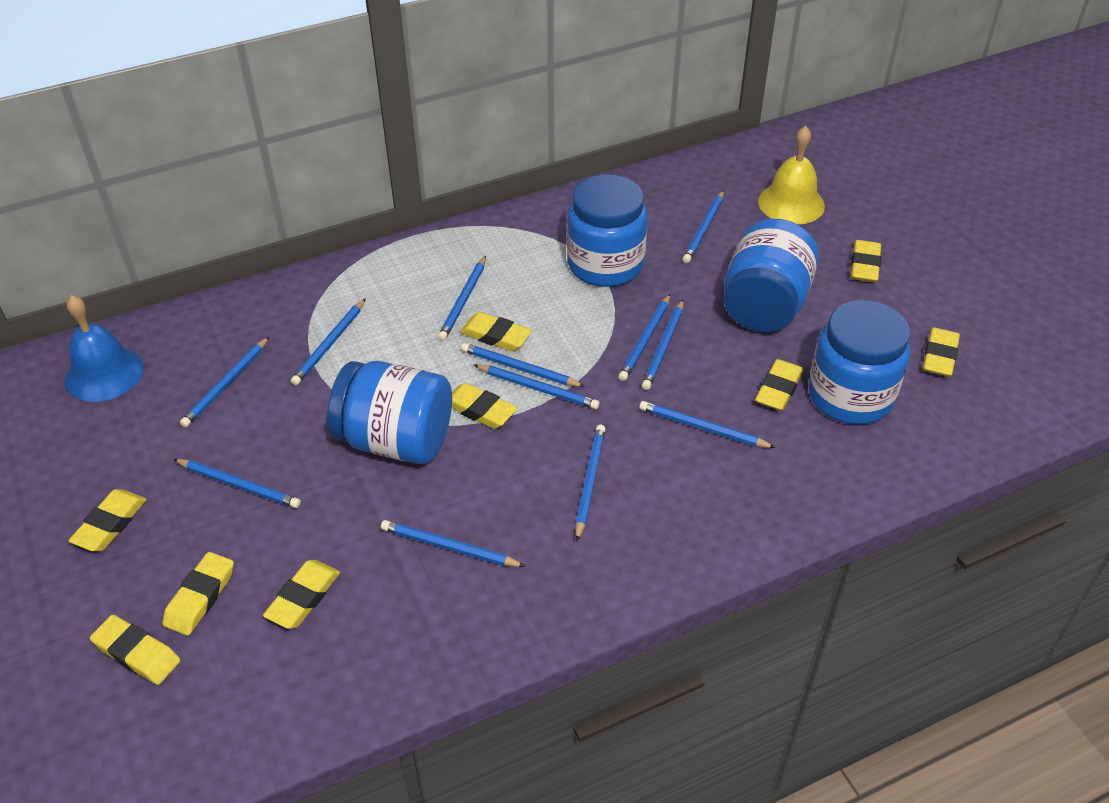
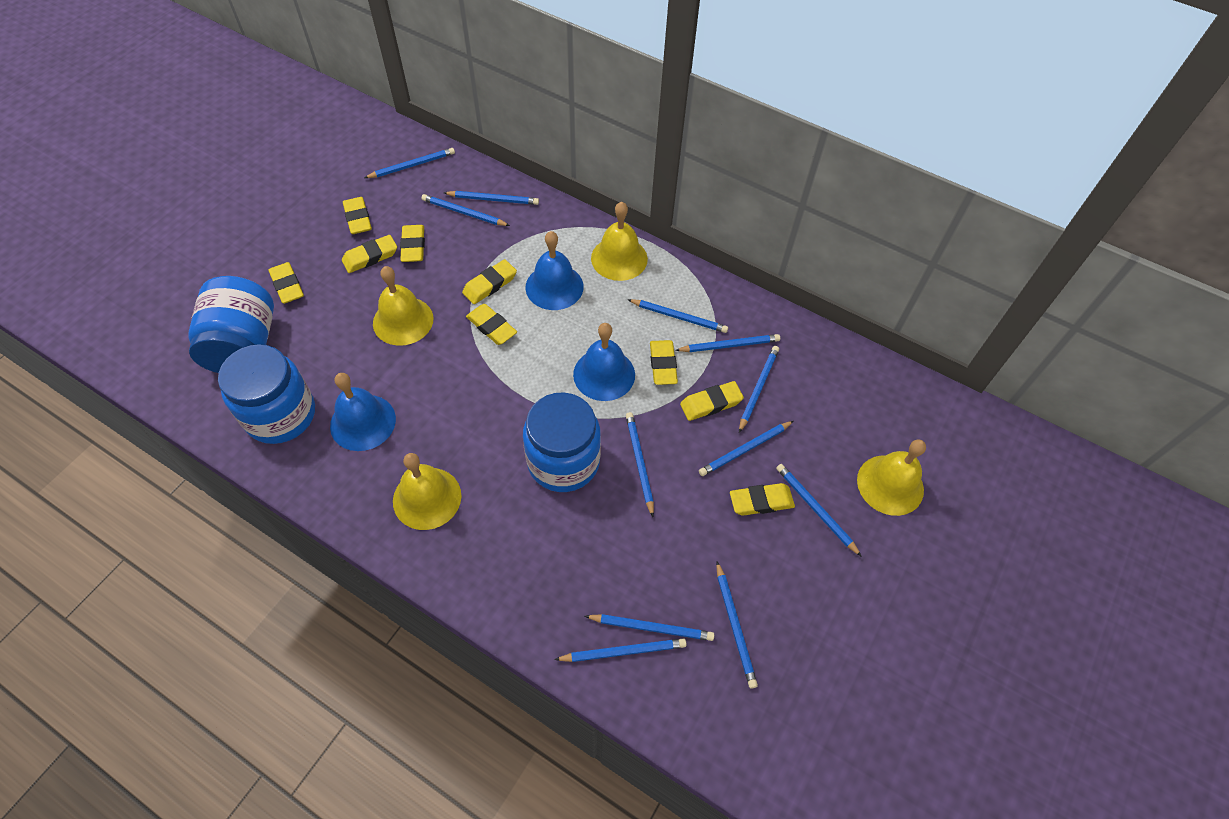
blue bell: 1 -> 3
blue jar: 4 -> 3
yellow bell: 1 -> 4

